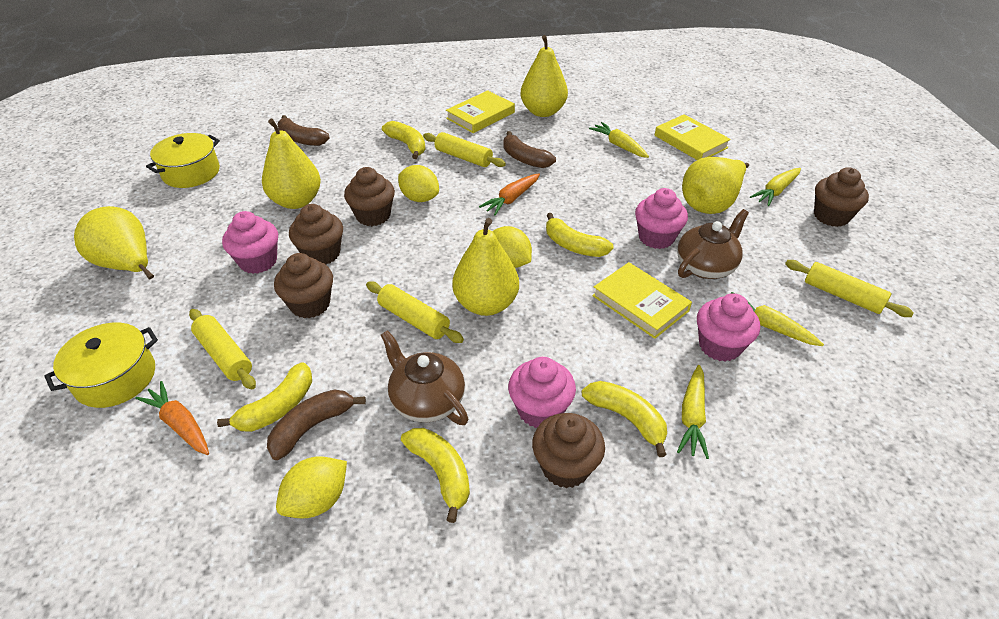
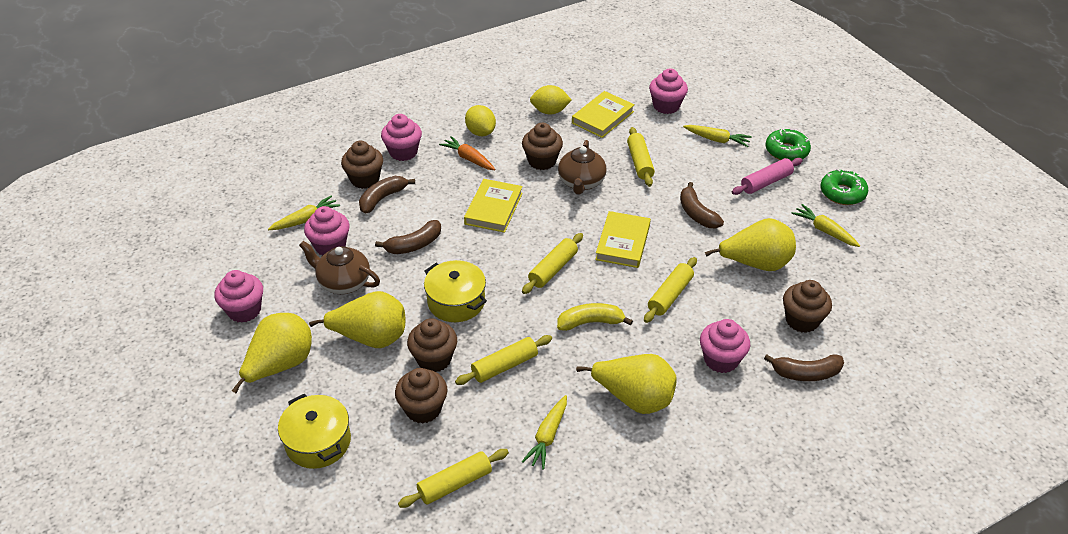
brown banana: 3 -> 4
green donut: 0 -> 2
orange carrot: 2 -> 1
pink cupcake: 4 -> 5
pink rolling pin: 0 -> 1
yellow banana: 5 -> 1
yellow lemon: 3 -> 2
yellow pear: 5 -> 4
yellow rolling pin: 4 -> 5

